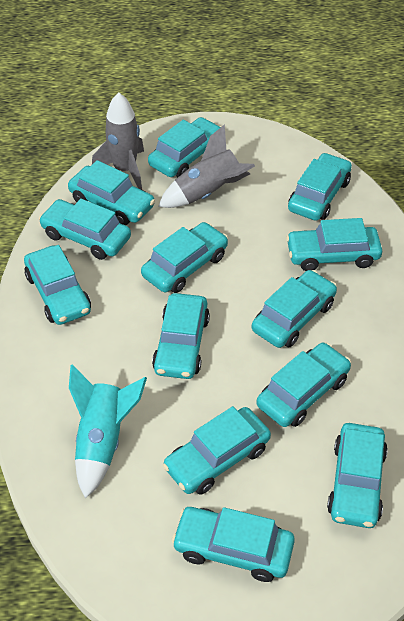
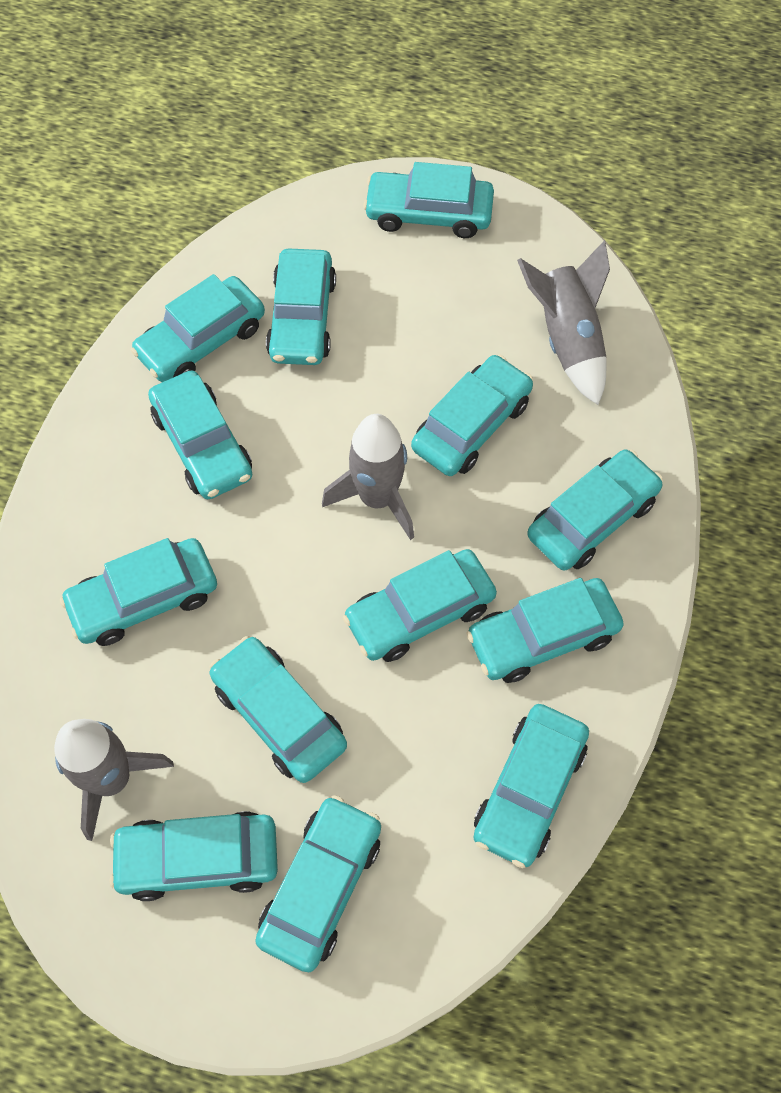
grey rocket: 2 -> 3
turquoise rocket: 1 -> 0

